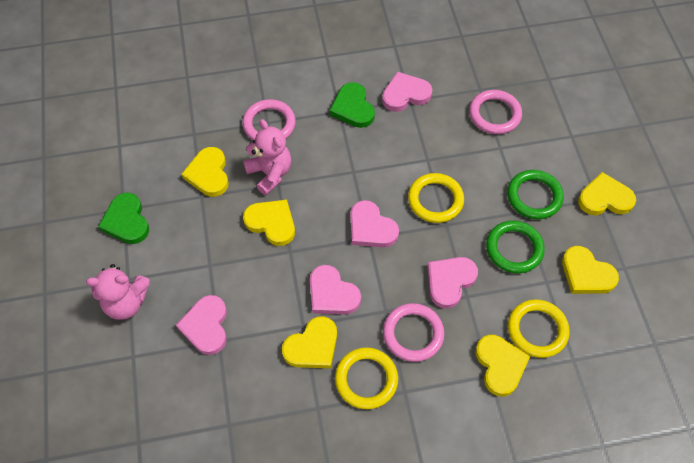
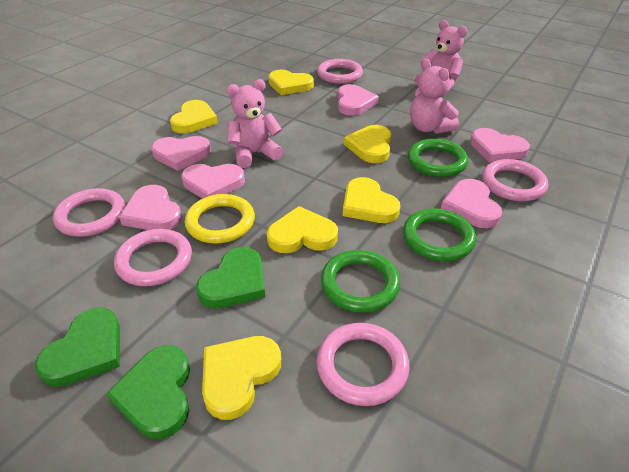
green heart: 2 -> 3
green ring: 2 -> 3
pink heart: 5 -> 6
pink ring: 3 -> 5
pink teddy bear: 2 -> 3
yellow ring: 3 -> 1

